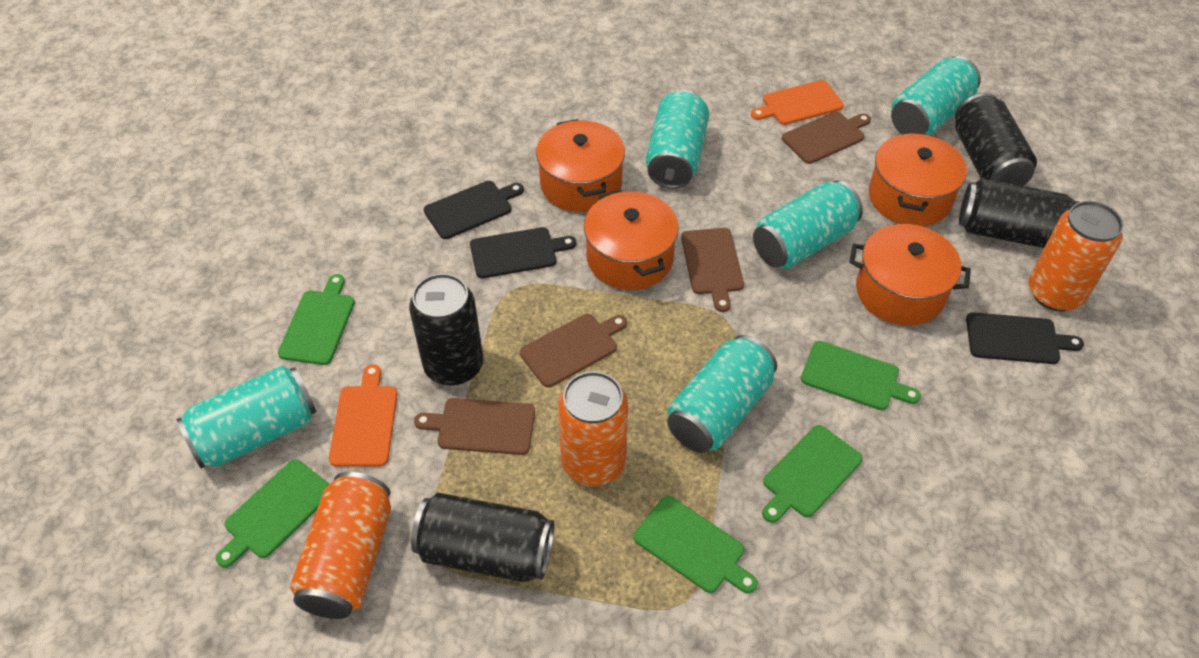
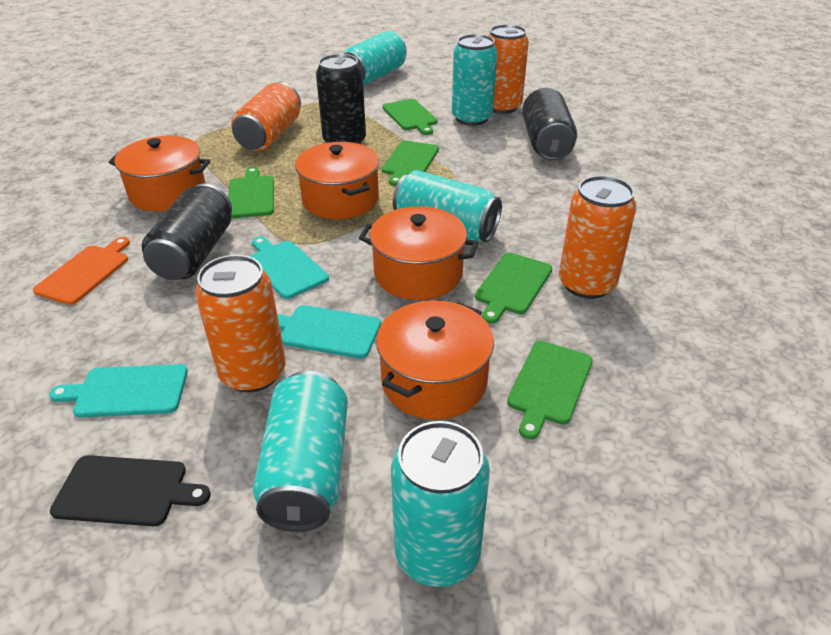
black can: 4 -> 3
black cutting board: 3 -> 1
brown cutting board: 4 -> 0
orange can: 3 -> 4
orange cutting board: 2 -> 1
turquoise cutting board: 0 -> 3

